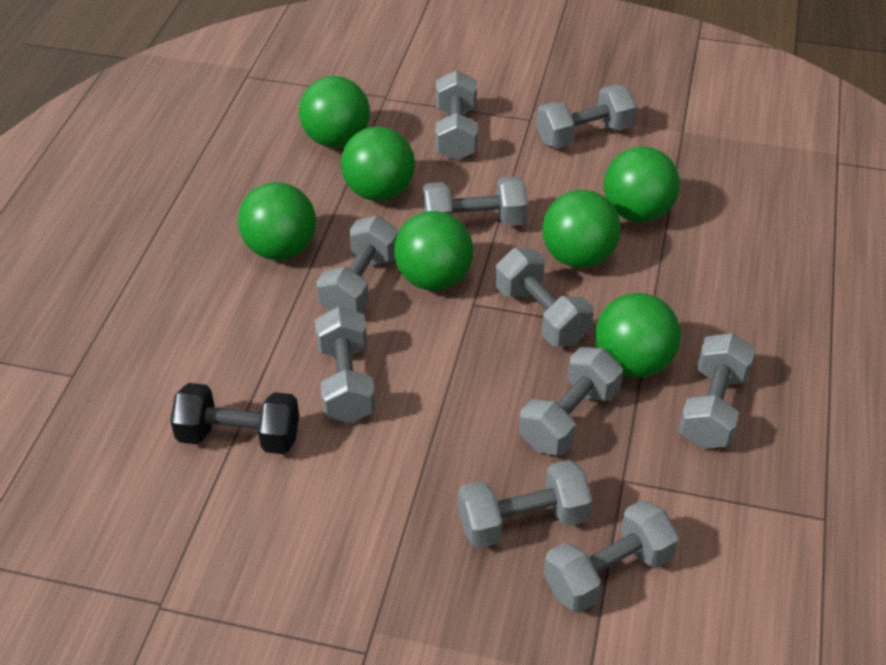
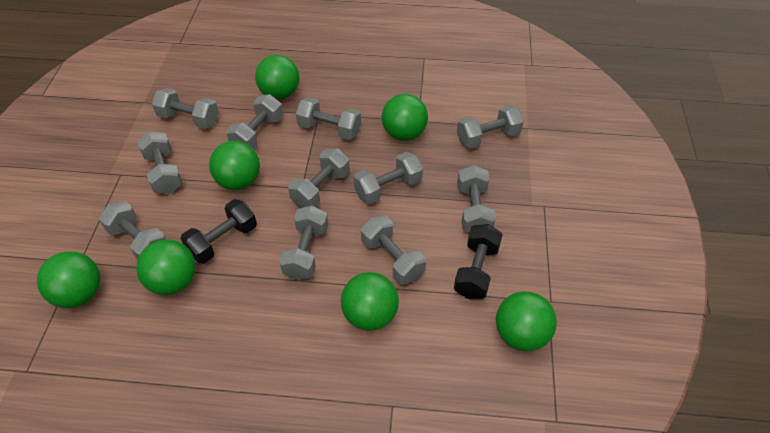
black dumbbell: 1 -> 2
grey dumbbell: 10 -> 11

